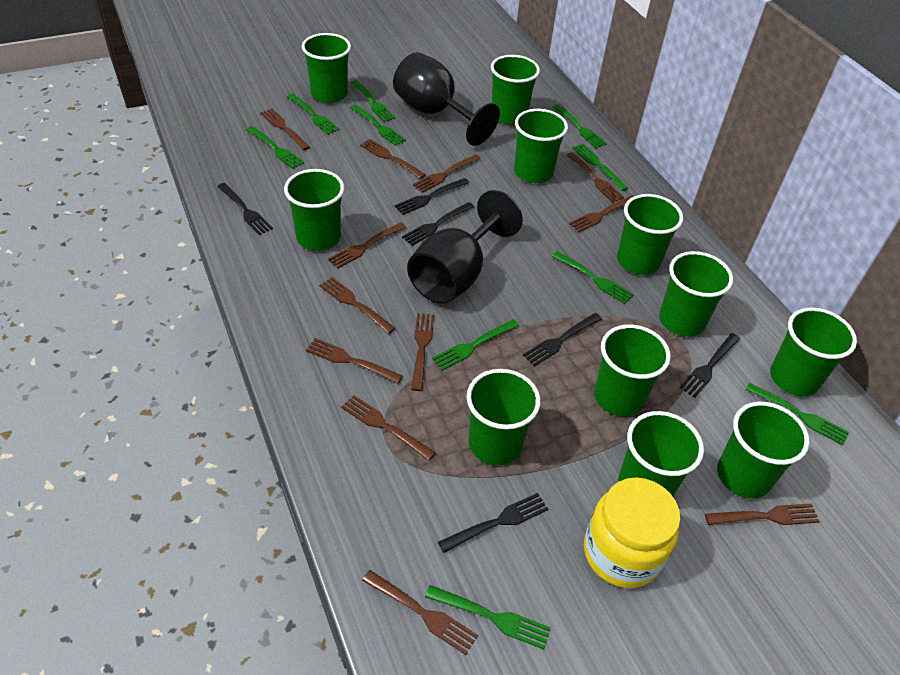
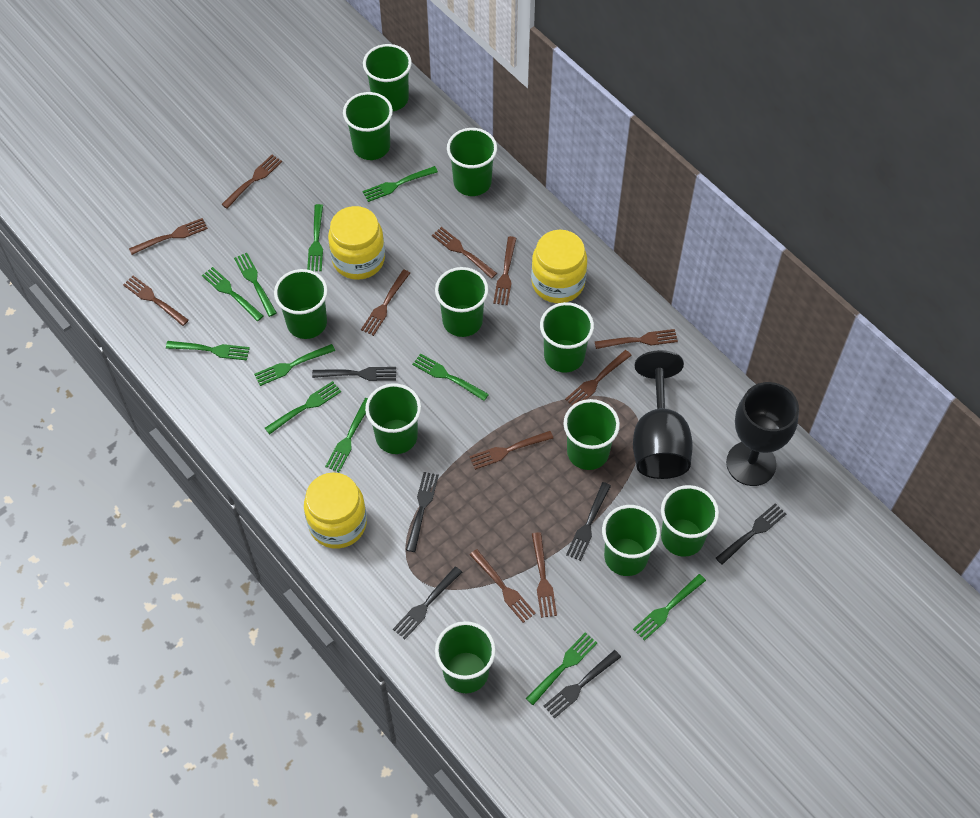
brown fork: 12 -> 11
green fork: 10 -> 11
yellow jar: 1 -> 3

